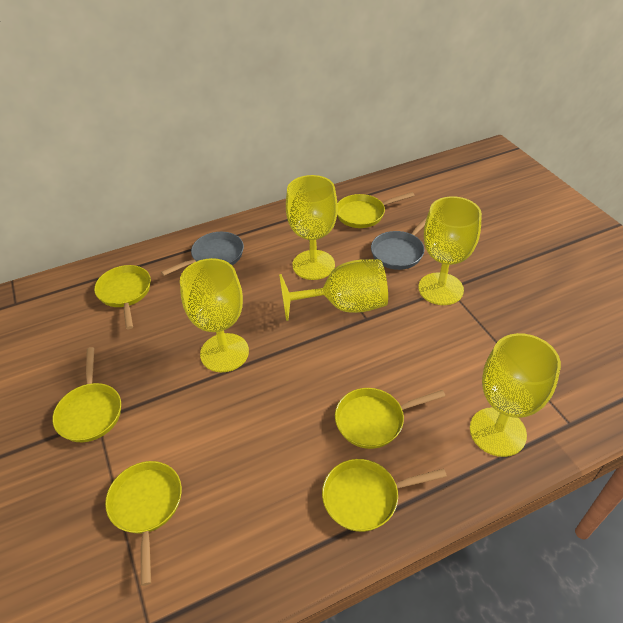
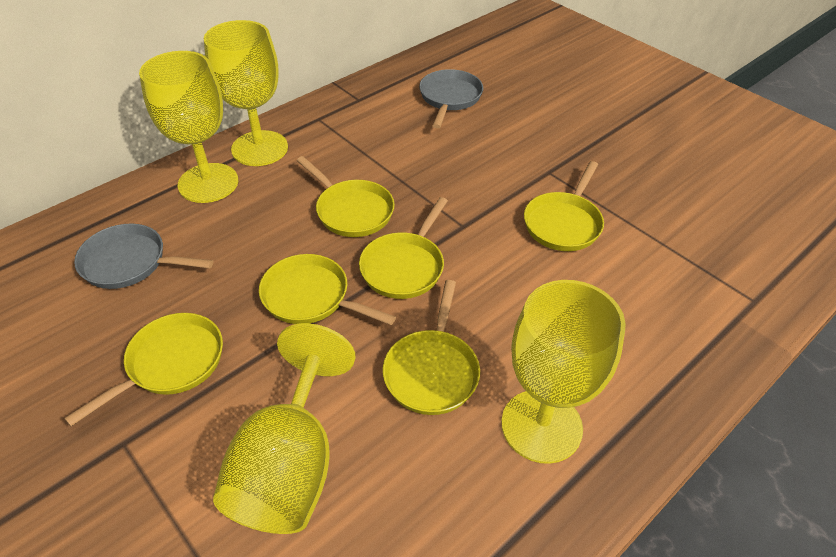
yellow goblet: 5 -> 4

